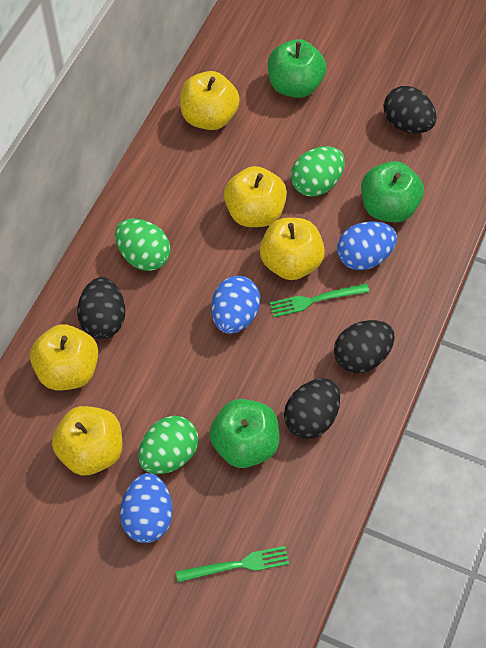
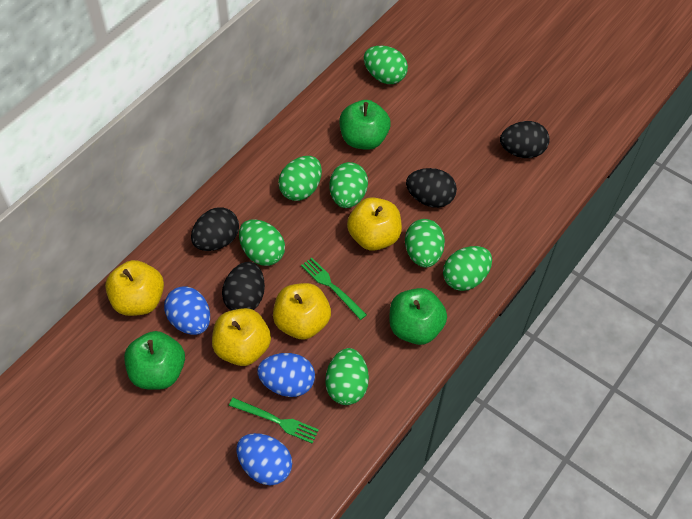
green egg: 3 -> 7
yellow apple: 5 -> 4

